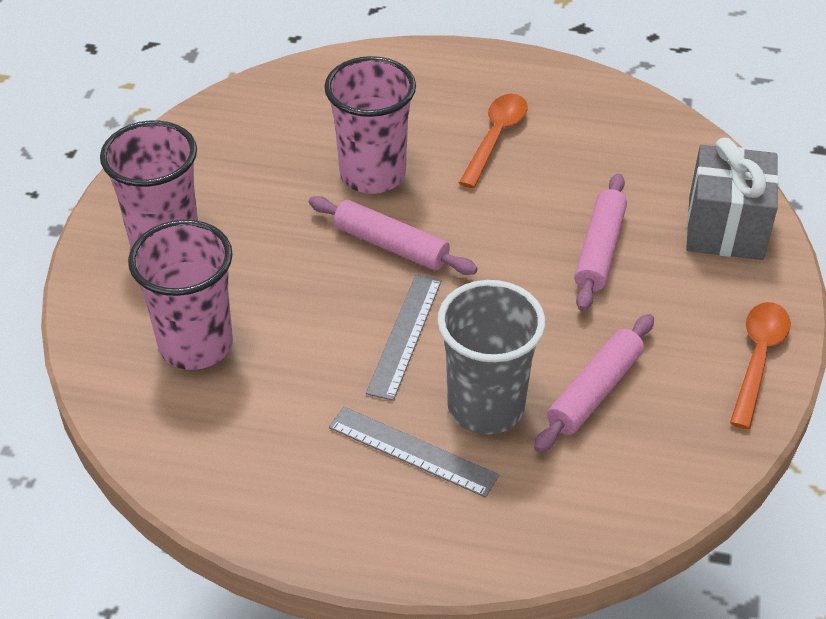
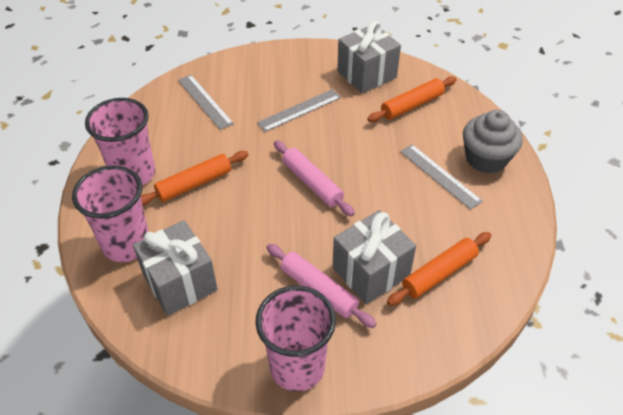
grey cup: 1 -> 0
grey cupcake: 0 -> 1
grey gift: 1 -> 3
grey ruler: 2 -> 3
orange rolling pin: 0 -> 3
orange spoon: 2 -> 0
pink rolling pin: 3 -> 2

